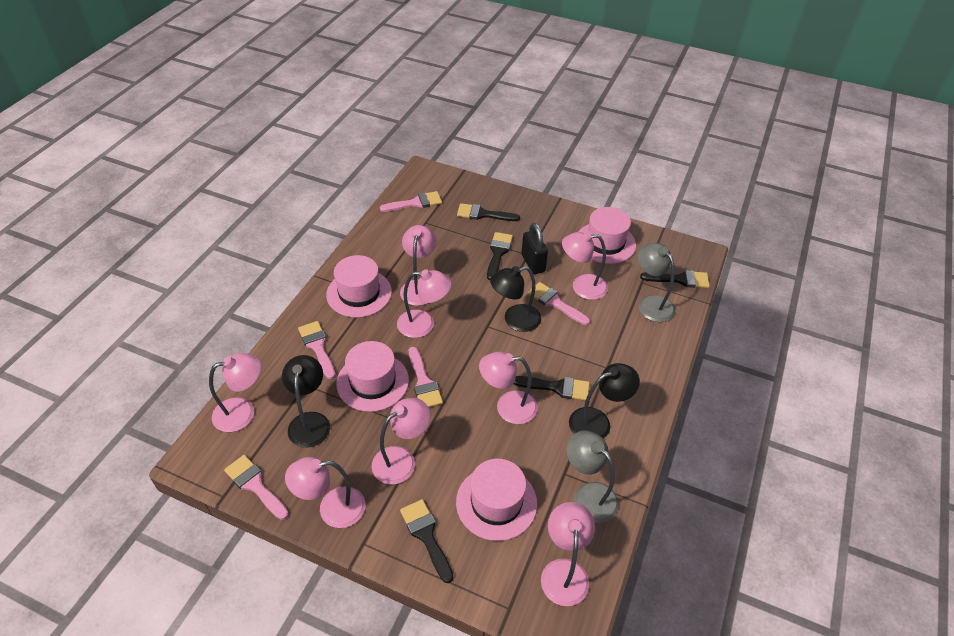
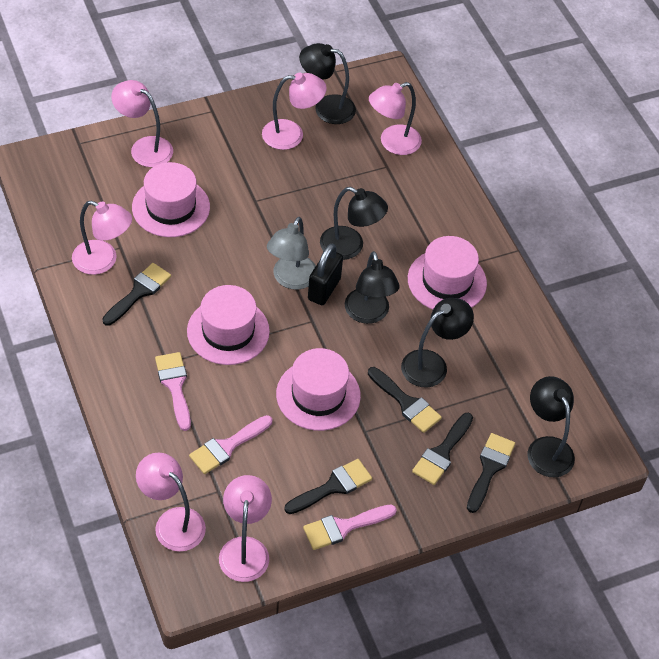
black lamp: 3 -> 5
grey lamp: 2 -> 1
pink brush: 5 -> 3
pink lamp: 8 -> 6

